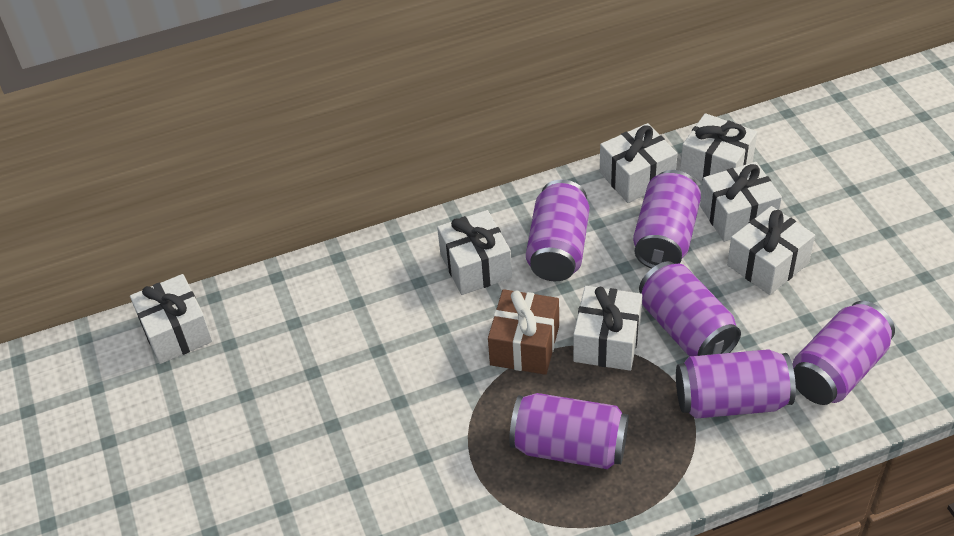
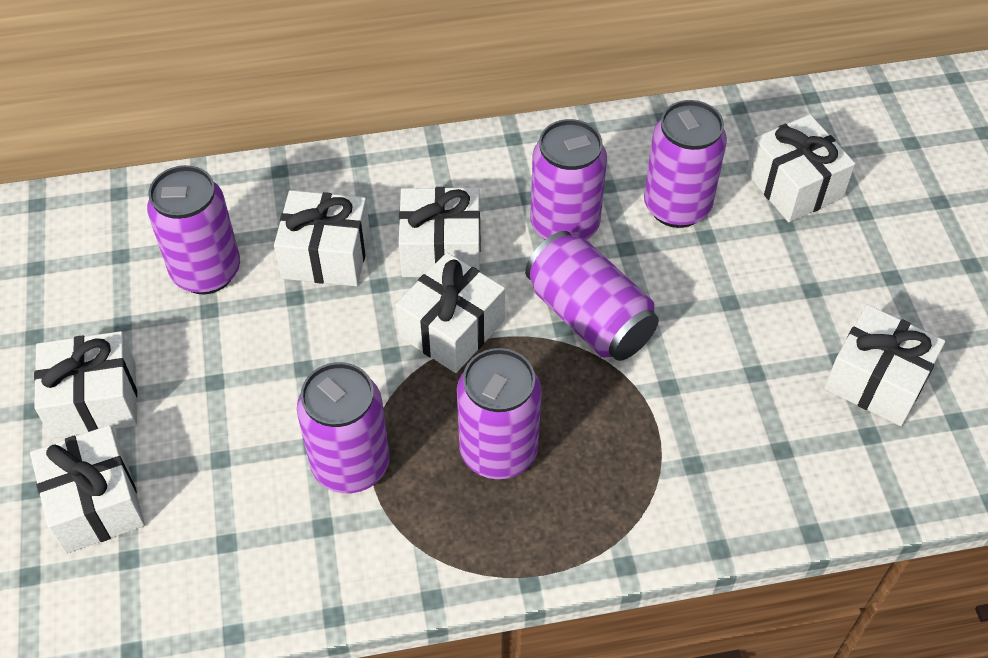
brown gift: 1 -> 0

